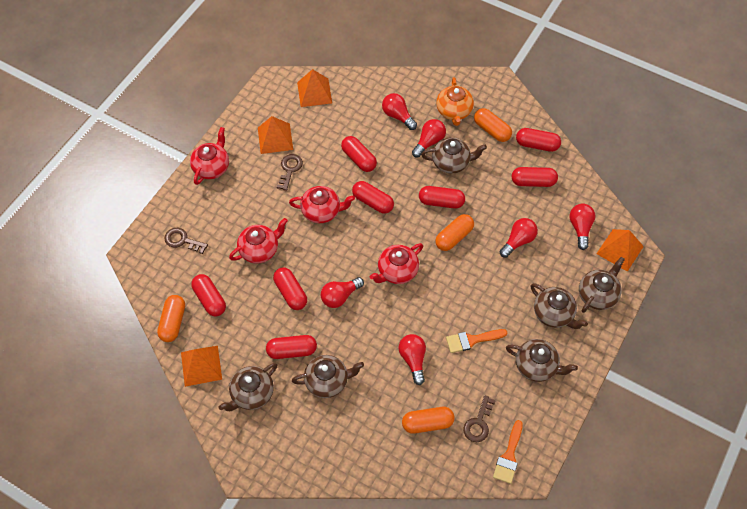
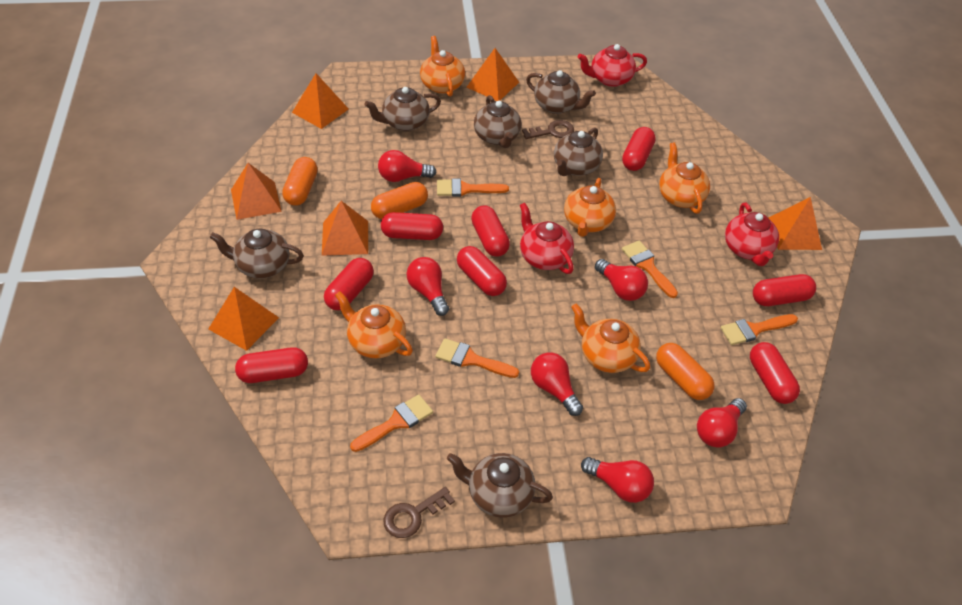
brown key: 3 -> 2
orange brush: 2 -> 5
orange capsule: 4 -> 3
orange pyramid: 4 -> 6
orange teapot: 1 -> 5
red teapot: 4 -> 3

